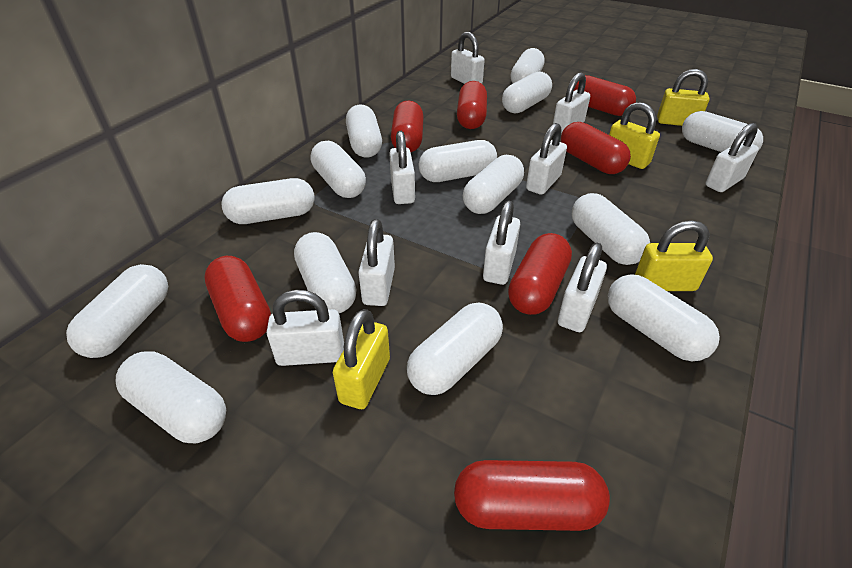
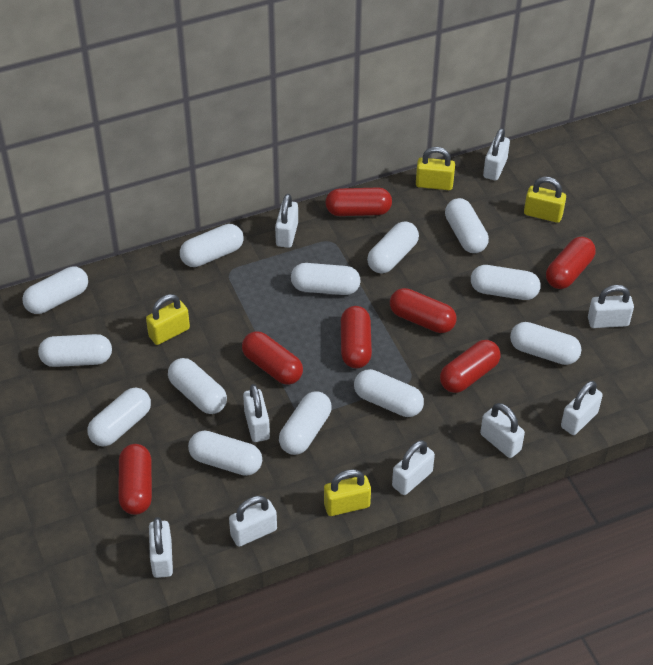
white capsule: 14 -> 13

